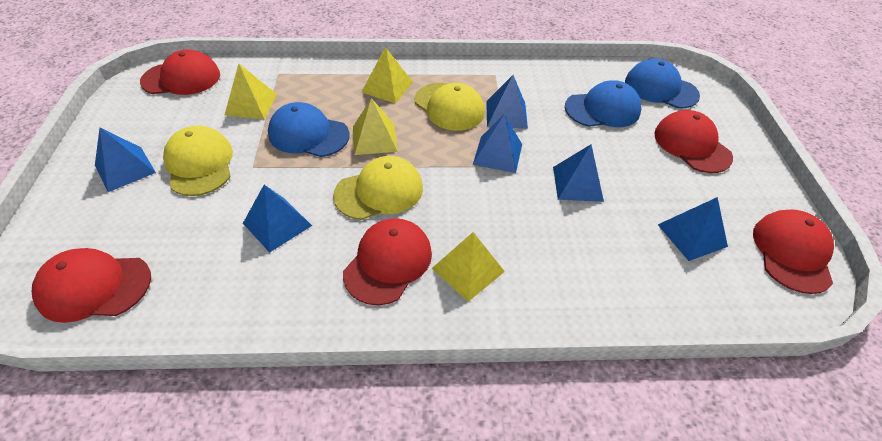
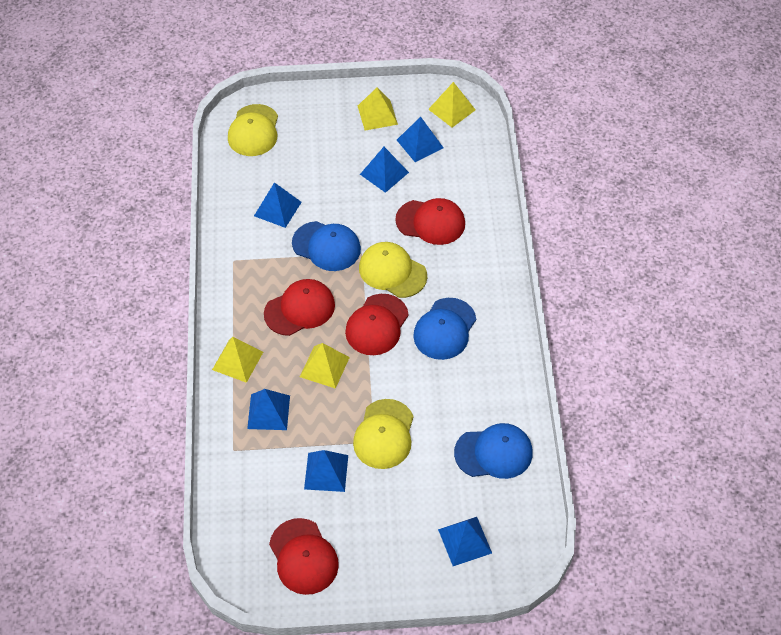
red cap: 5 -> 4

